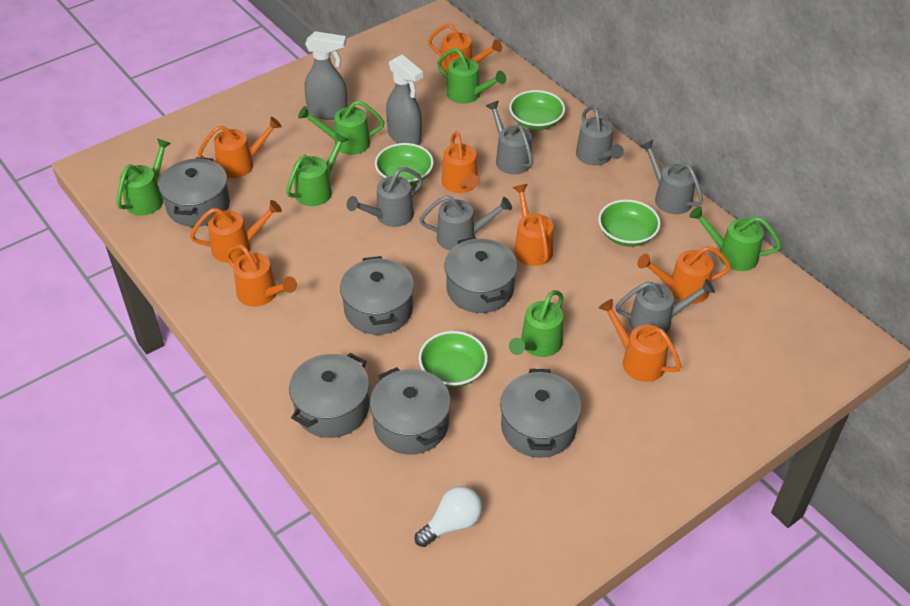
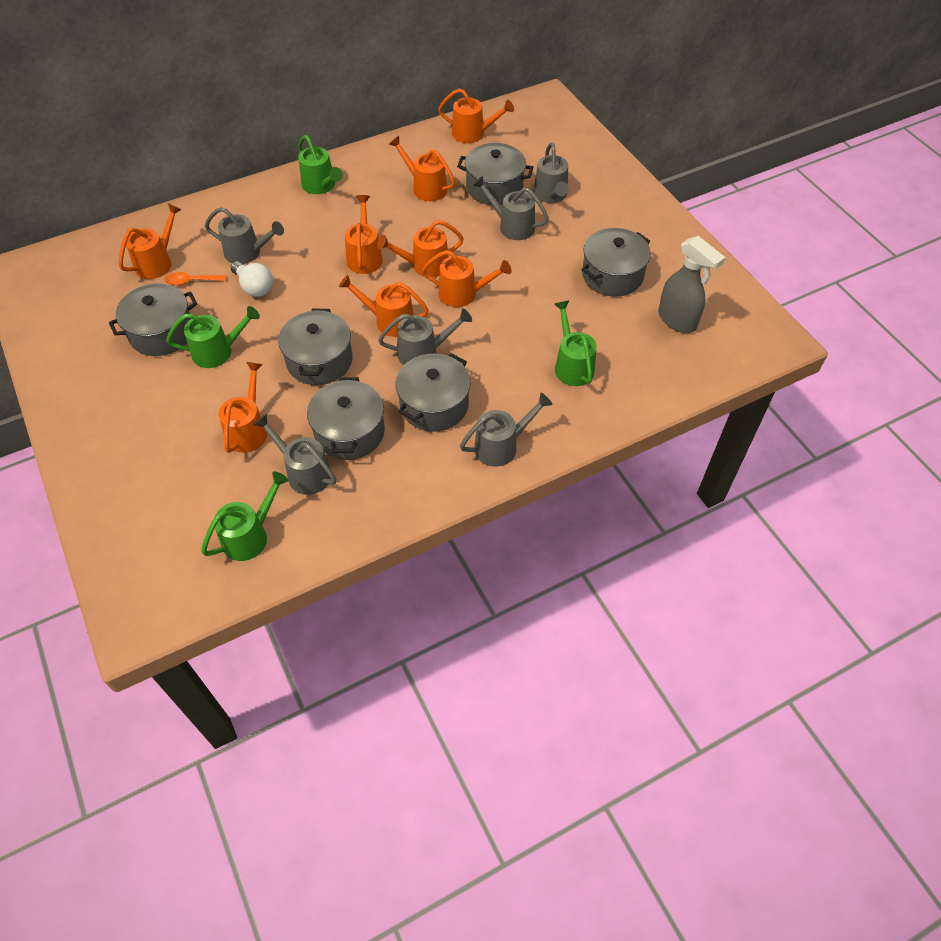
green bowl: 4 -> 0
green watering can: 6 -> 4
grey spray bottle: 2 -> 1
orange spoon: 0 -> 1

